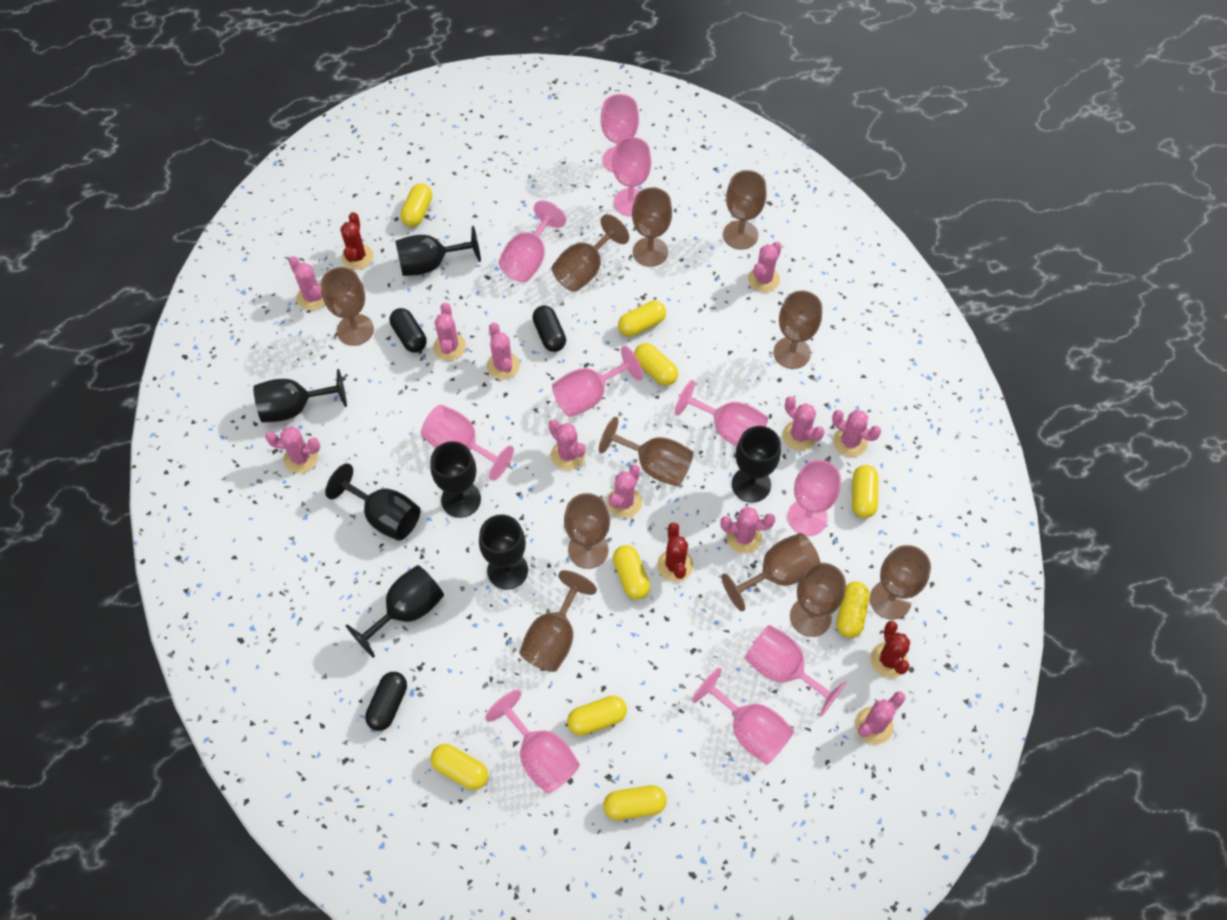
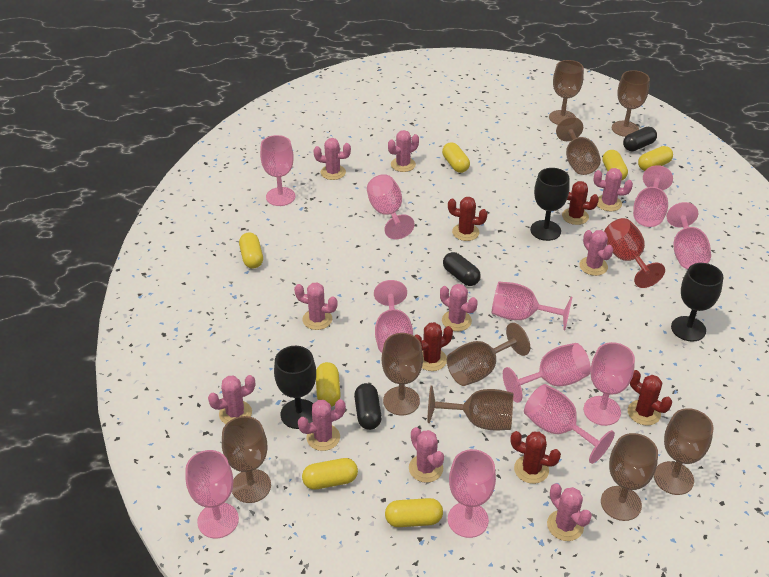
black goblet: 7 -> 3
brown goblet: 11 -> 9
pink cactus: 11 -> 10
pink goblet: 10 -> 11
red cactus: 3 -> 5
red goblet: 0 -> 1
yellow capsule: 9 -> 7

